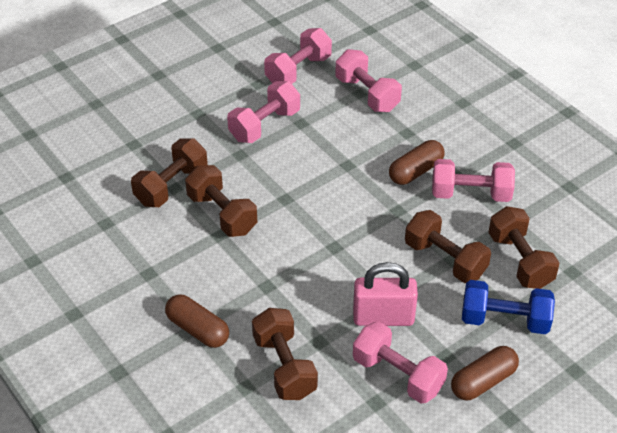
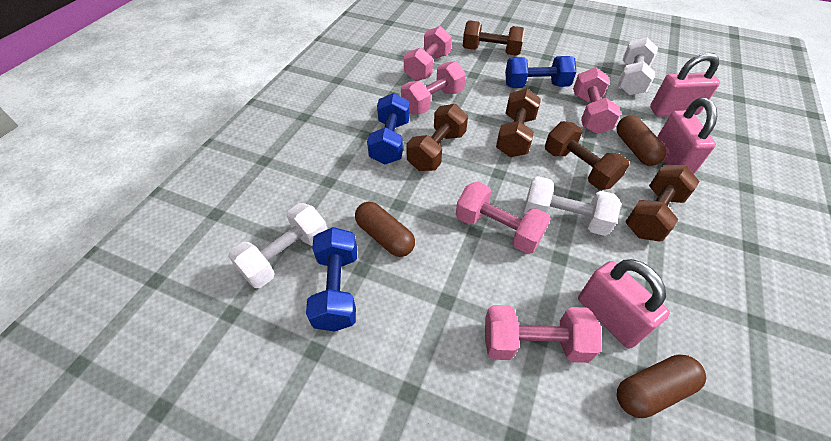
blue dumbbell: 1 -> 3
pink padlock: 1 -> 3
white dumbbell: 0 -> 3

